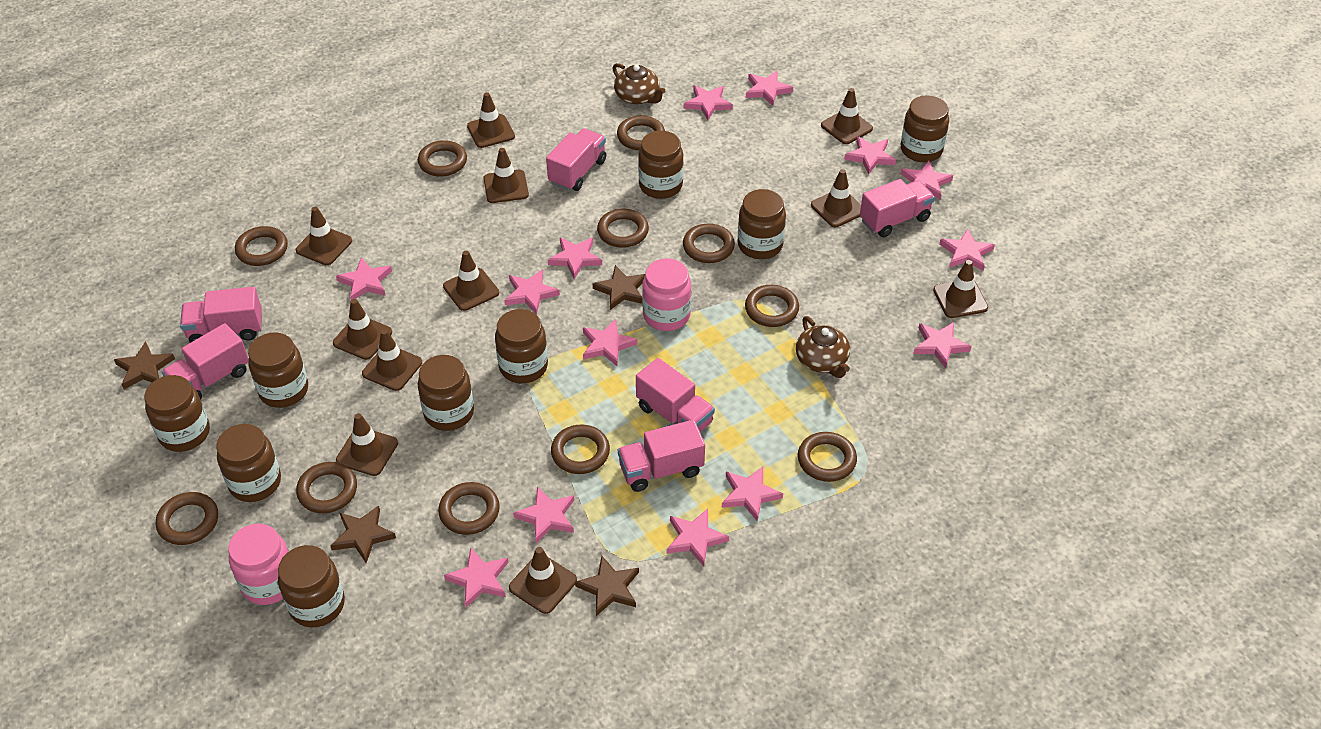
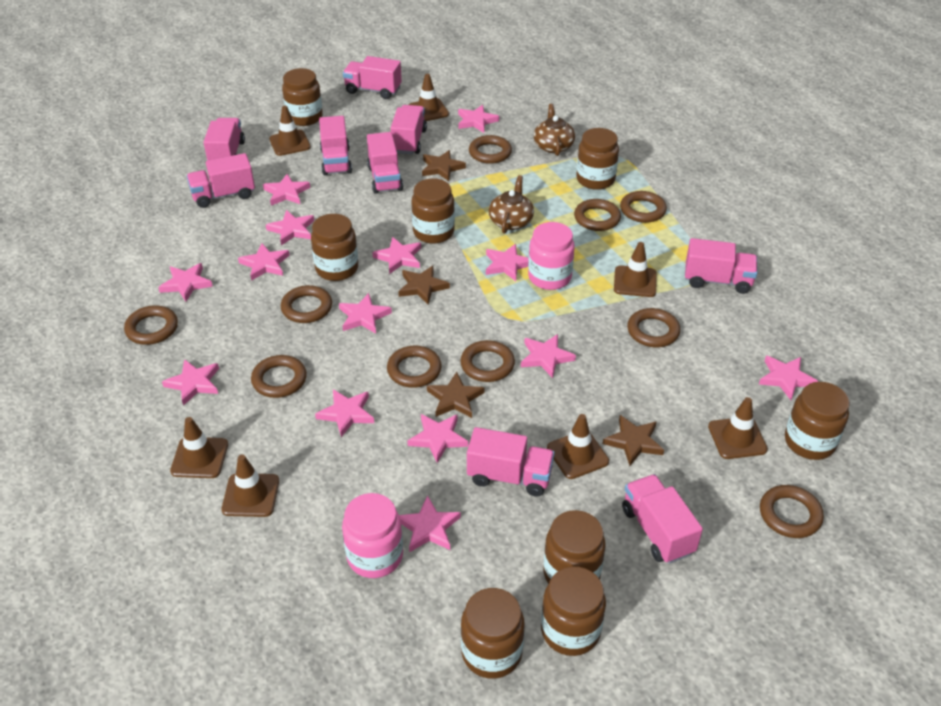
brown jar: 9 -> 8
brown ring: 11 -> 10
brown traffic cone: 11 -> 7
pink truck: 6 -> 9

